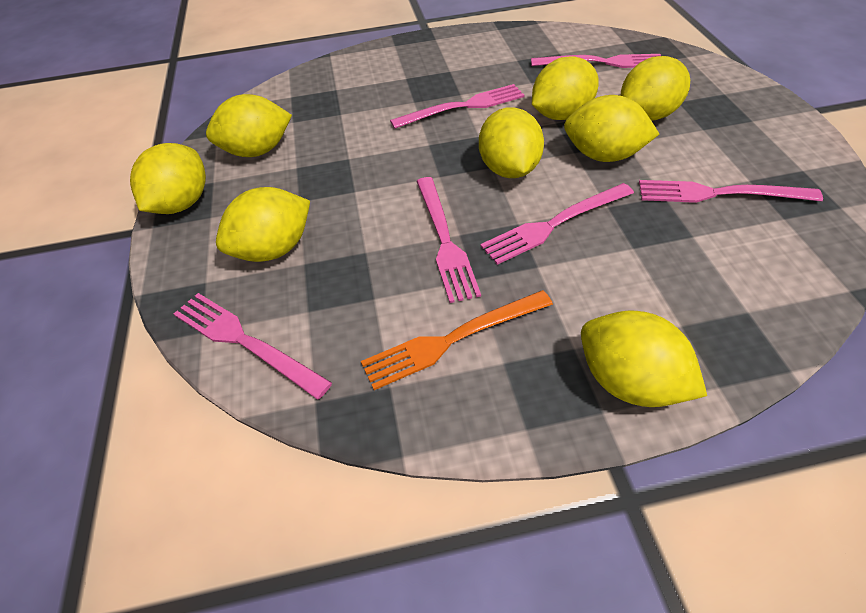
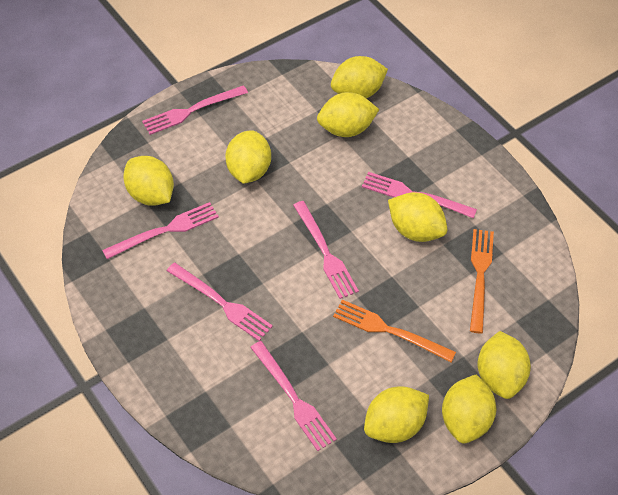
orange fork: 1 -> 2

